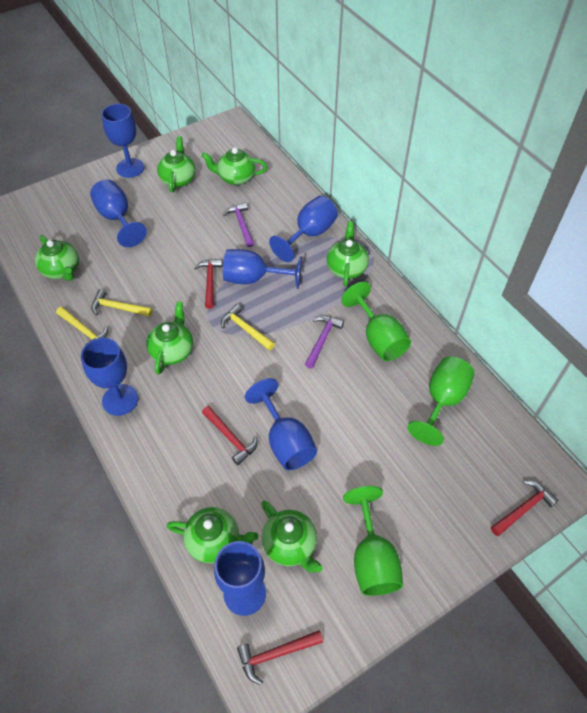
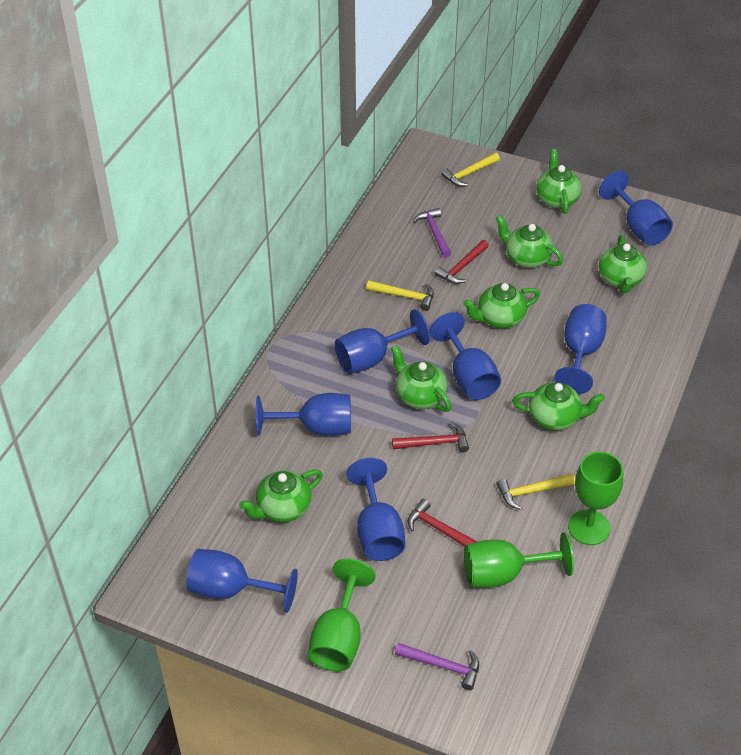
red hammer: 4 -> 3

